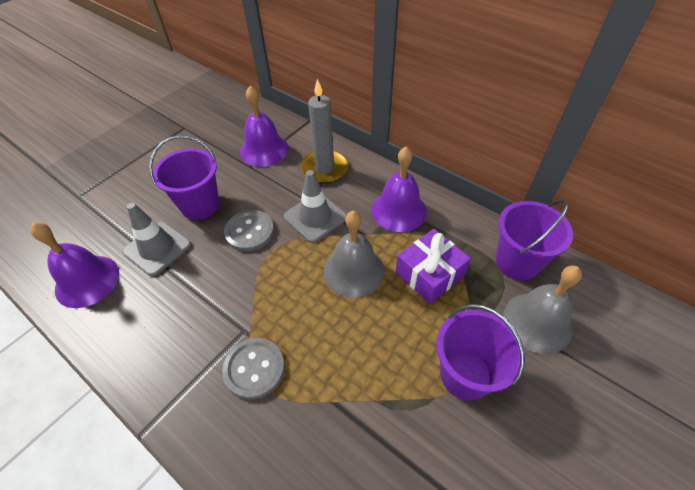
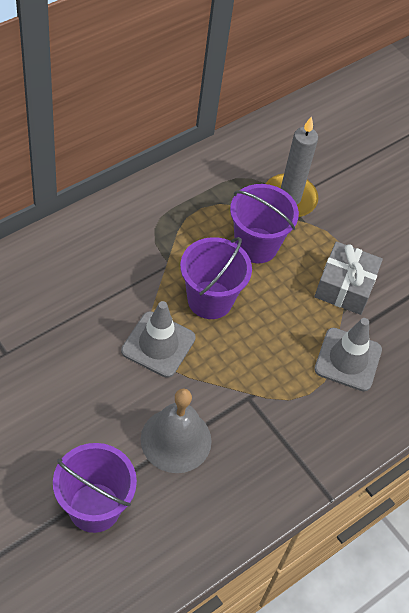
grey bell: 2 -> 1
grey button: 2 -> 0
grey gift: 0 -> 1
purple bell: 3 -> 0
purple gift: 1 -> 0

